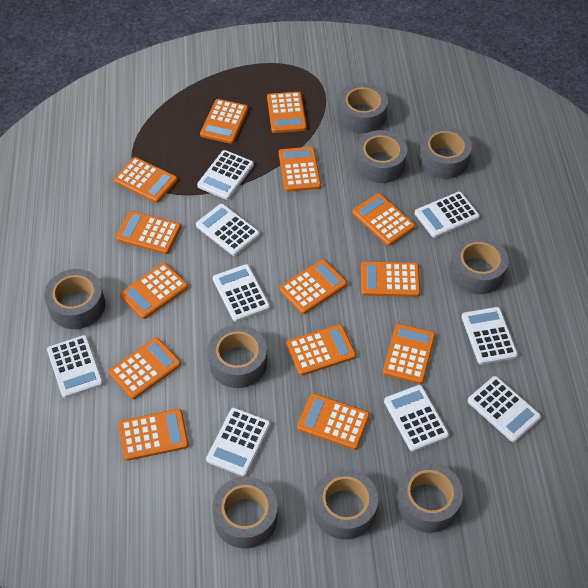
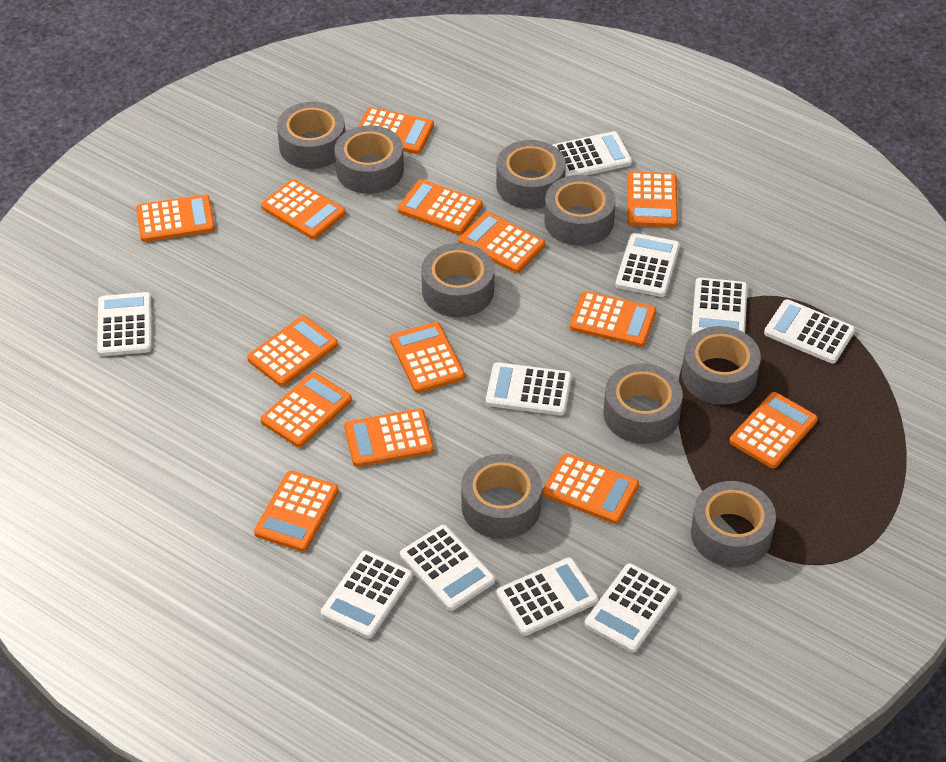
white calculator: 9 -> 10

